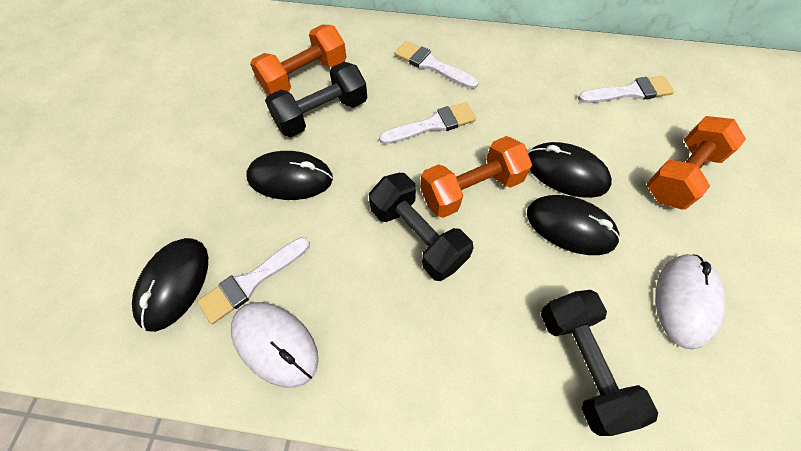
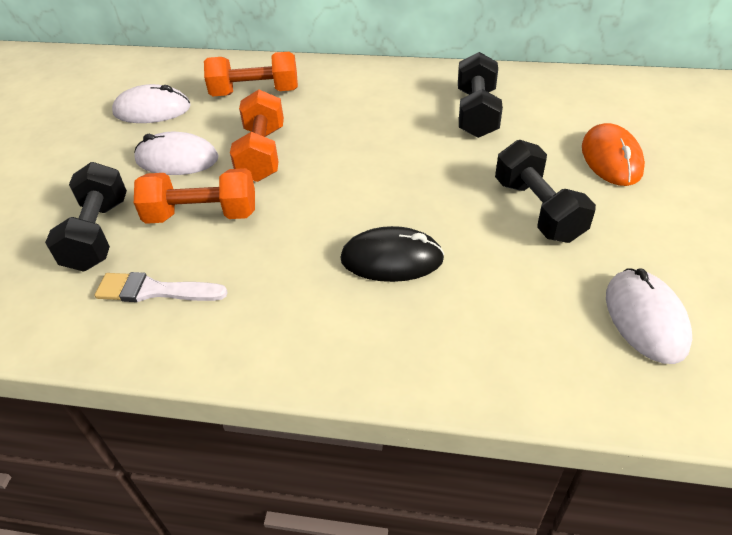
black mouse: 4 -> 1
orange mouse: 0 -> 1
white brush: 4 -> 1
white mouse: 2 -> 3

